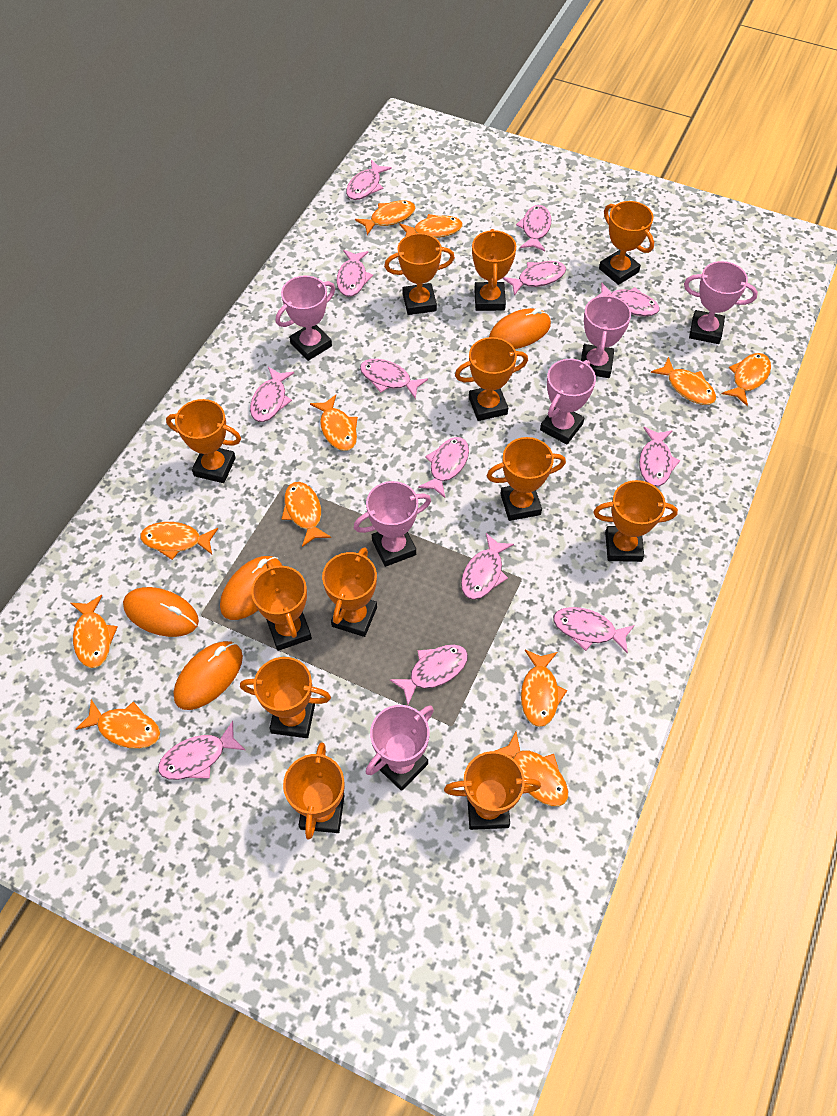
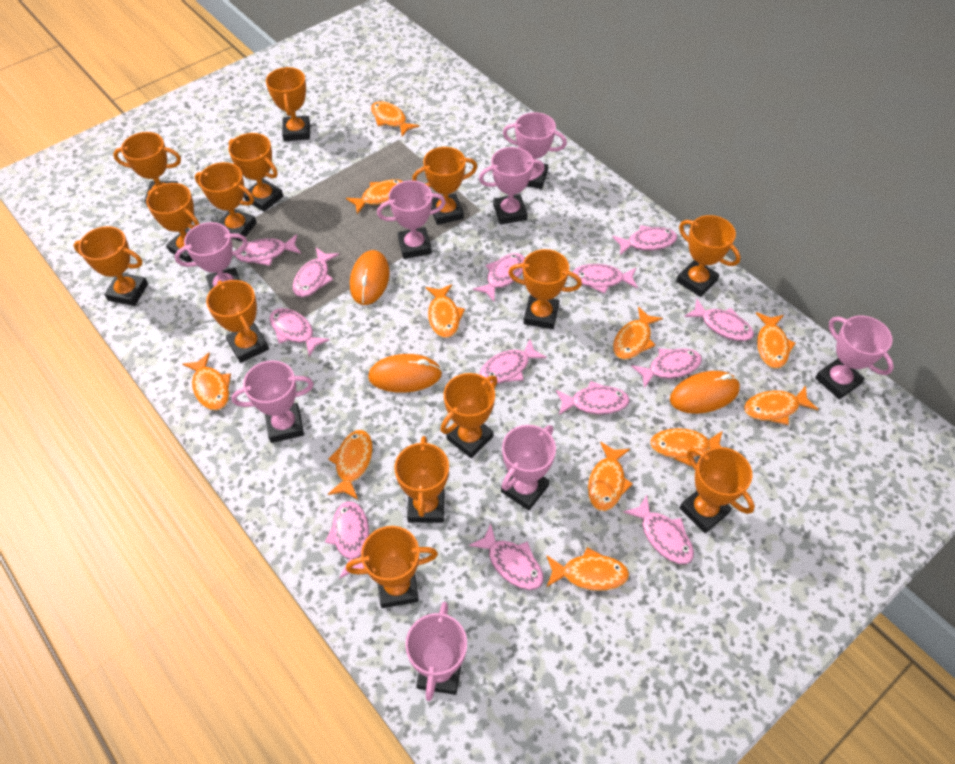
orange mouse: 4 -> 3
orange trophy: 12 -> 14
pink trophy: 6 -> 8

